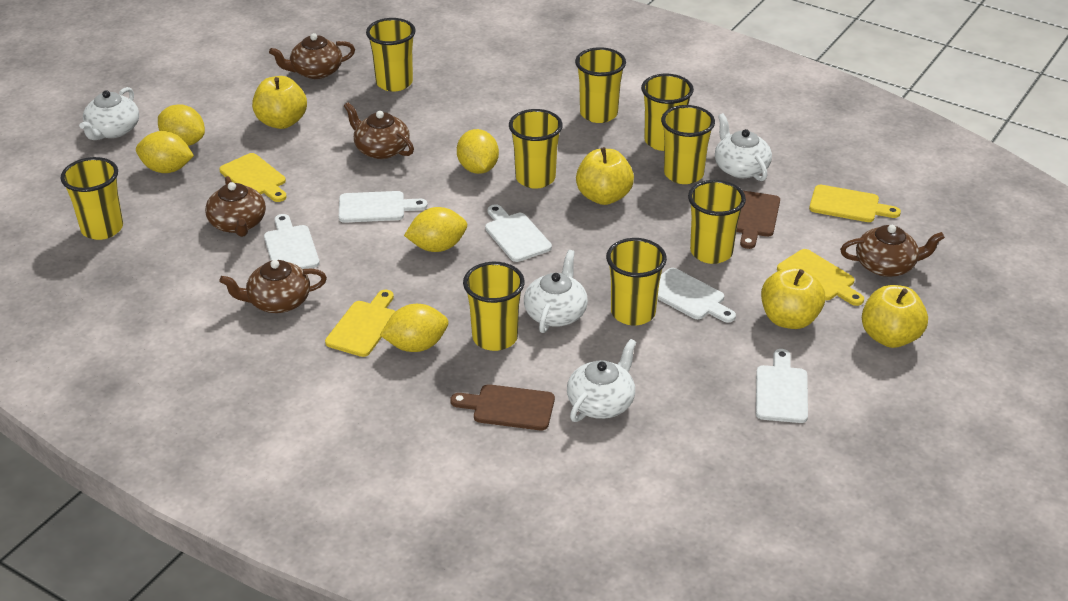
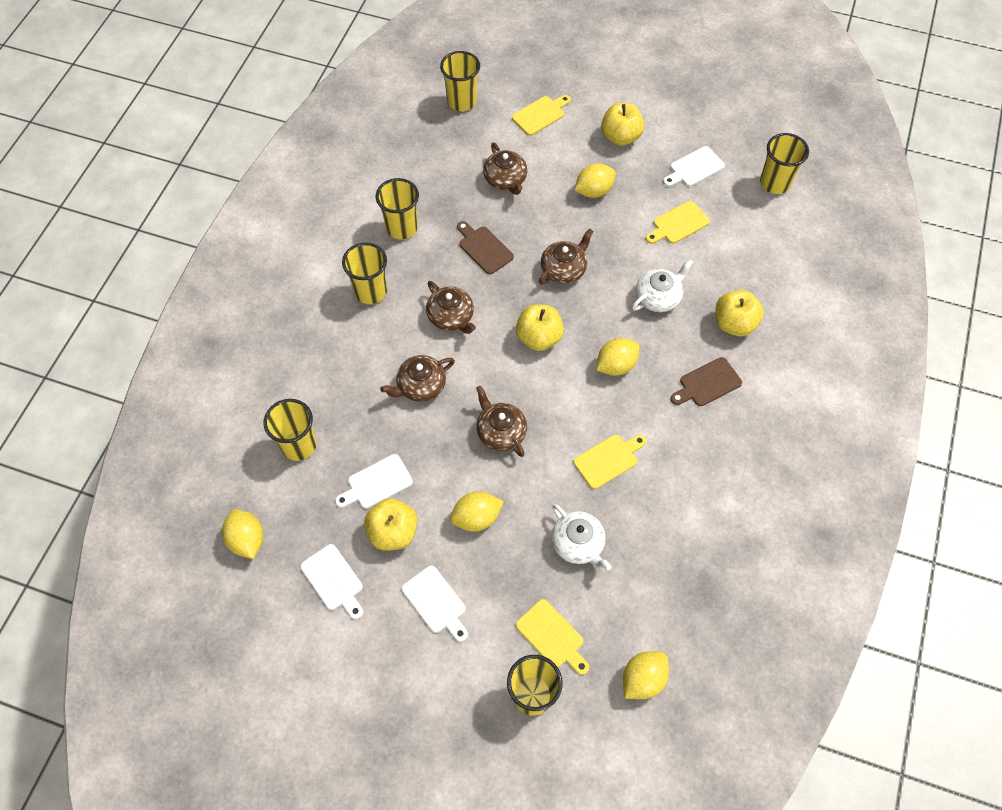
white cutting board: 5 -> 4
white teapot: 4 -> 2
yellow cup: 9 -> 6

